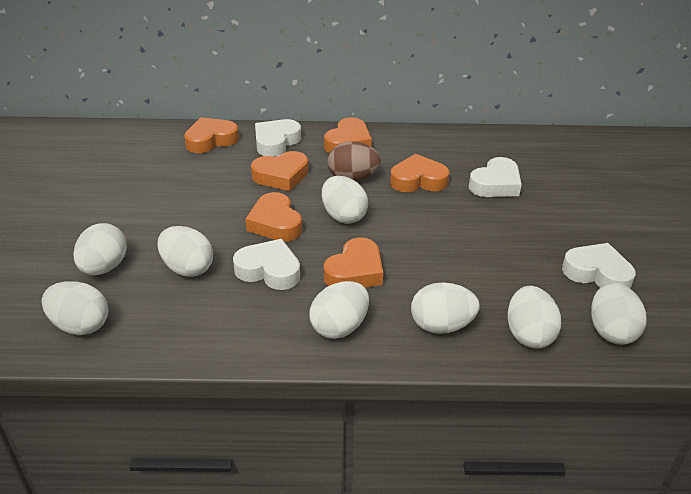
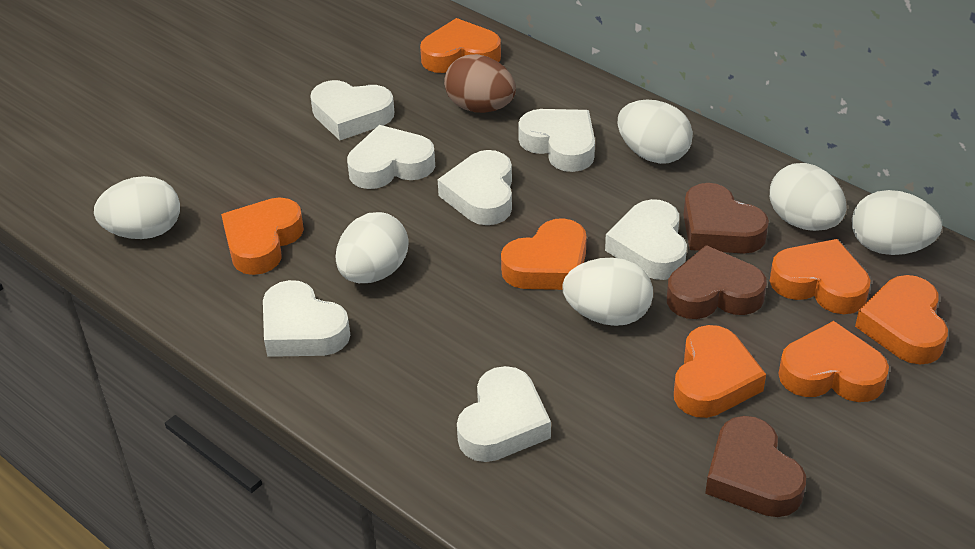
brown heart: 0 -> 3
orange heart: 6 -> 7
white egg: 8 -> 6
white heart: 4 -> 7

